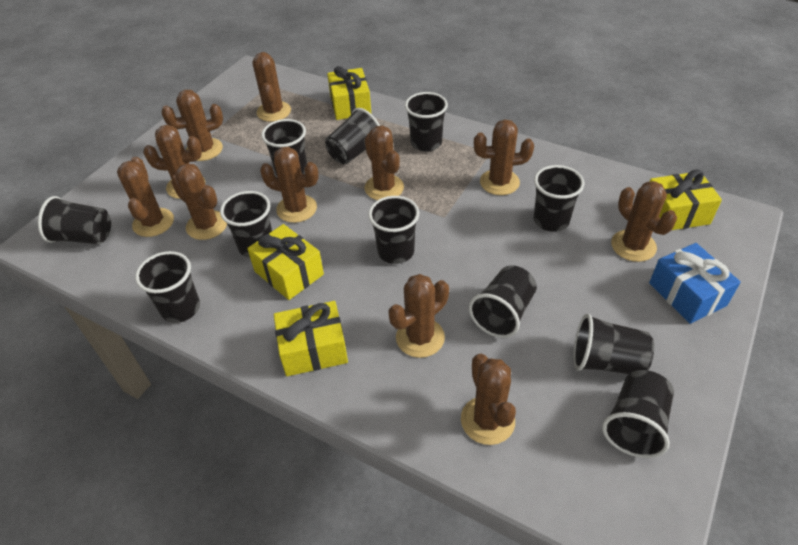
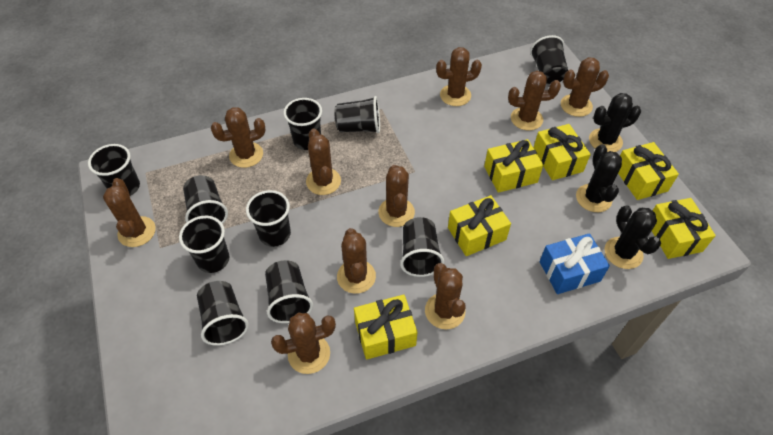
black cactus: 0 -> 3
black cup: 11 -> 10
brown cactus: 11 -> 10
yellow gift: 4 -> 6

